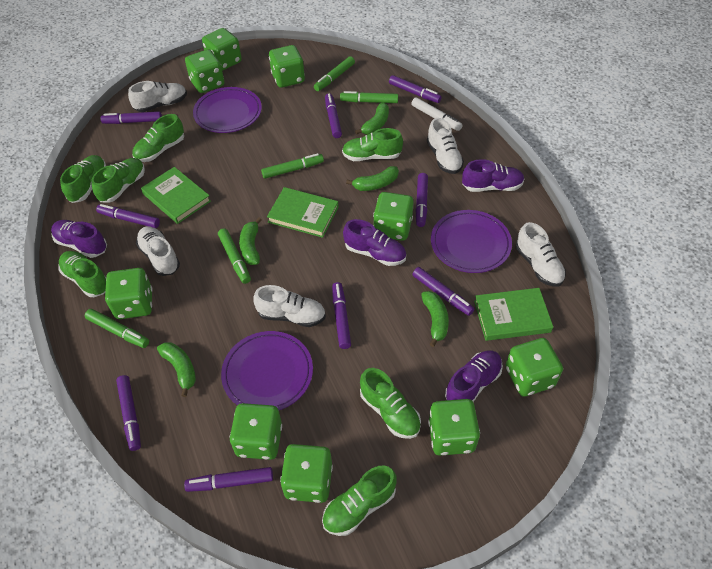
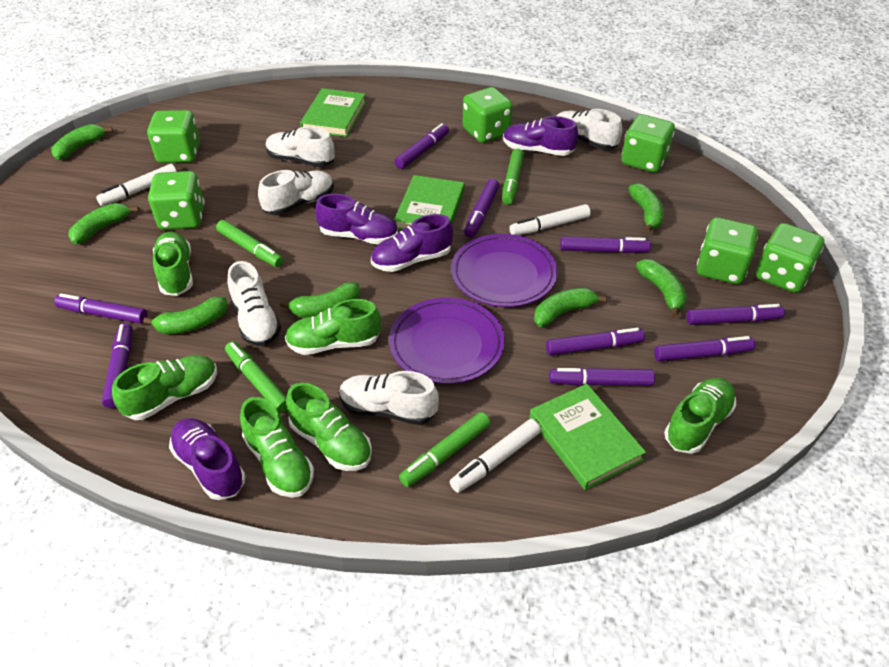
green banana: 5 -> 7
green dice: 9 -> 6
green marker: 5 -> 4
green shoe: 7 -> 6
purple plate: 3 -> 2
white marker: 1 -> 3

